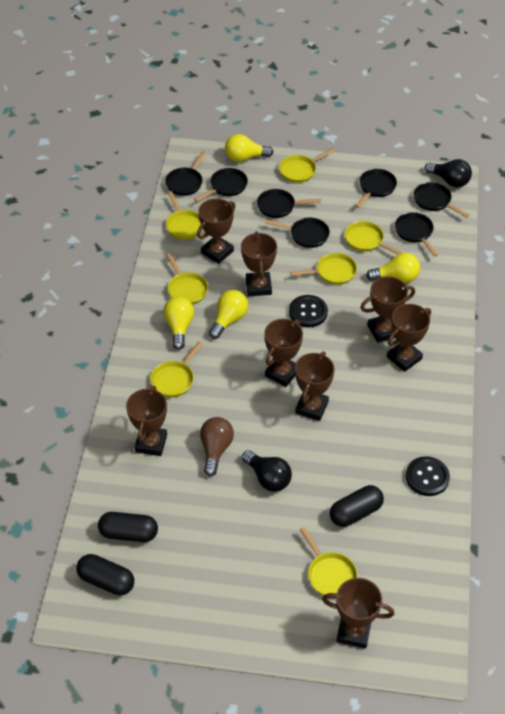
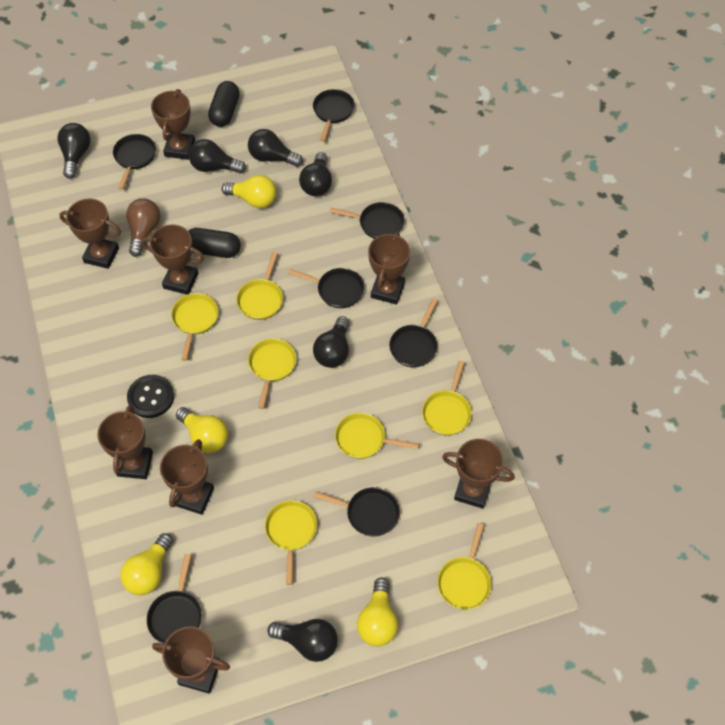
black button: 2 -> 1
black capsule: 3 -> 2
black light bulb: 2 -> 6

